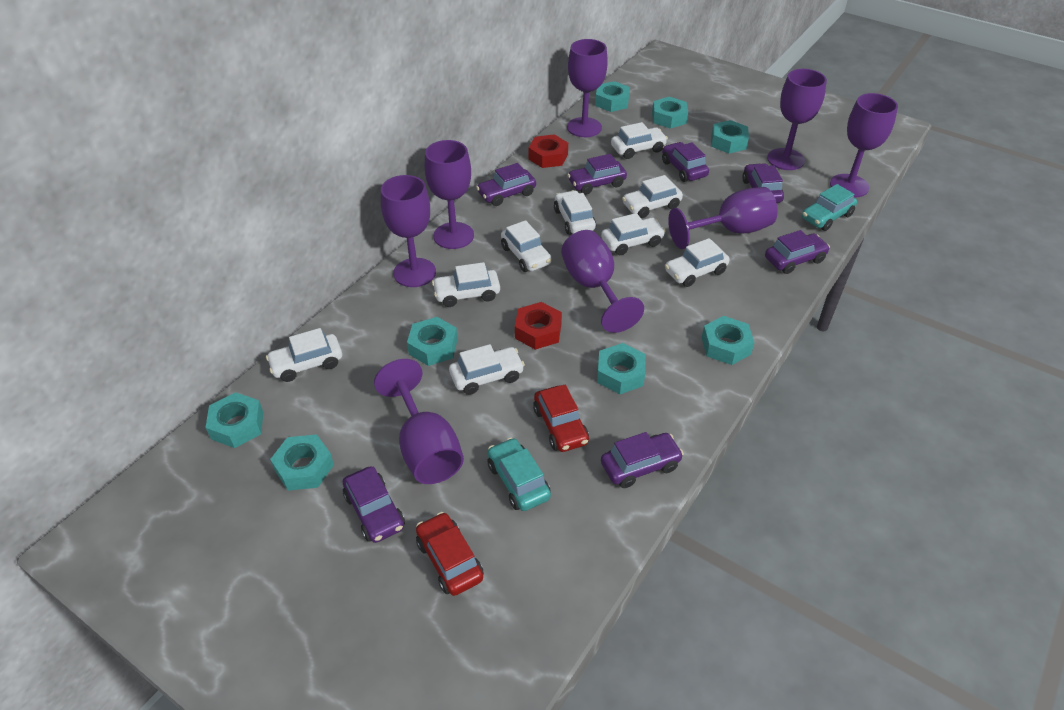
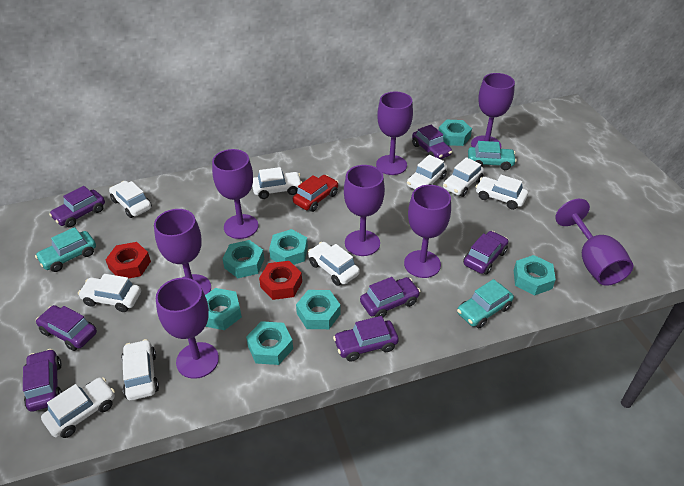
red car: 2 -> 1
turquoise car: 2 -> 3
turquoise nut: 8 -> 7

